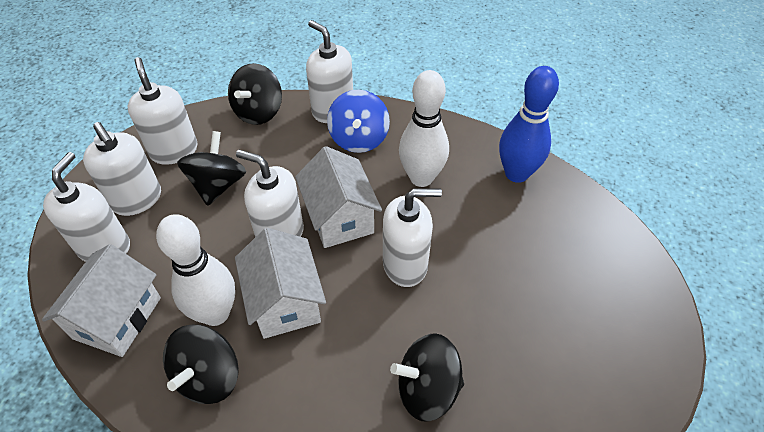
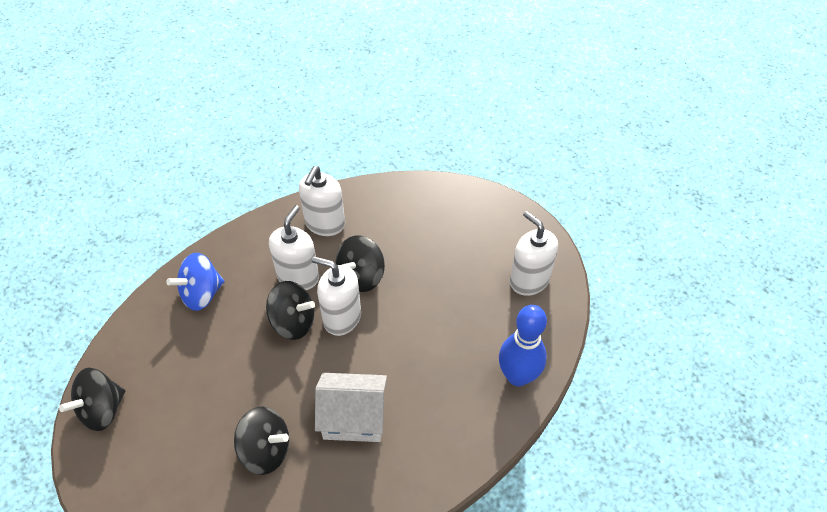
white bowling pin: 2 -> 0
white house: 3 -> 1
white soap dispenser: 6 -> 4

